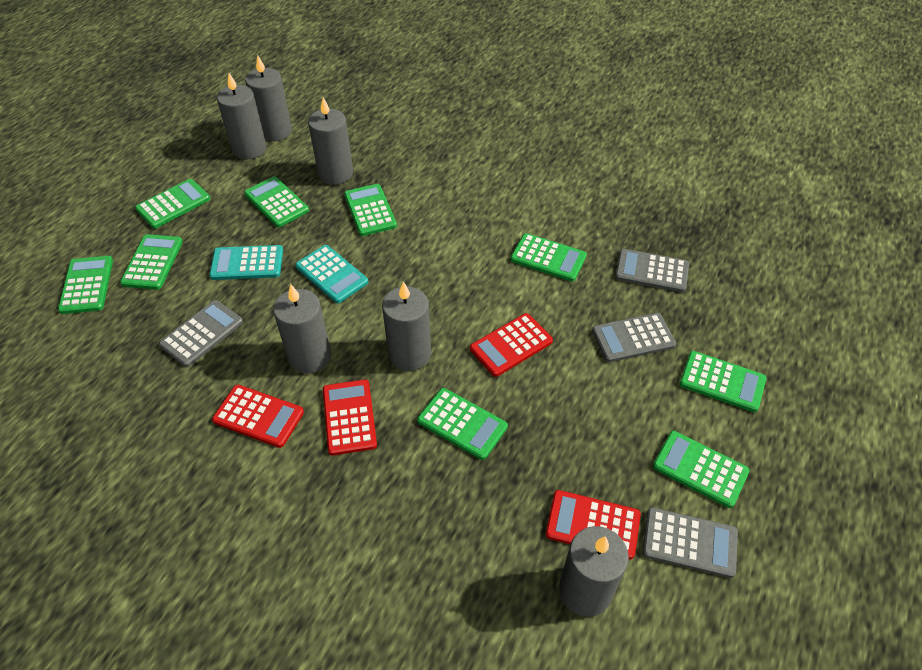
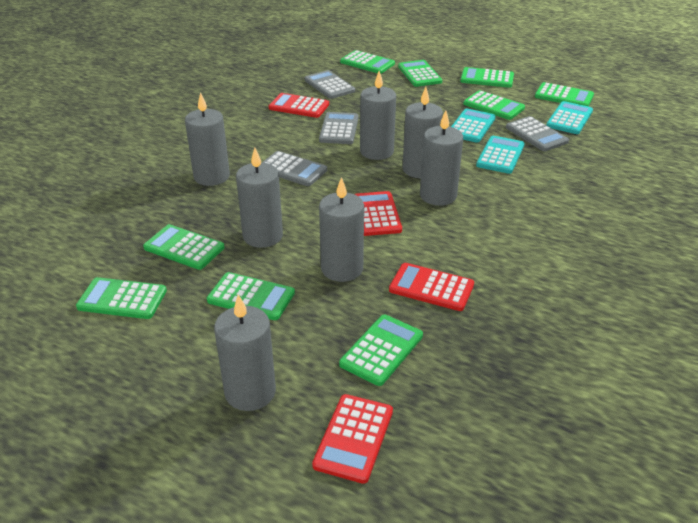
grey candle: 6 -> 7
turquoise calculator: 2 -> 3

